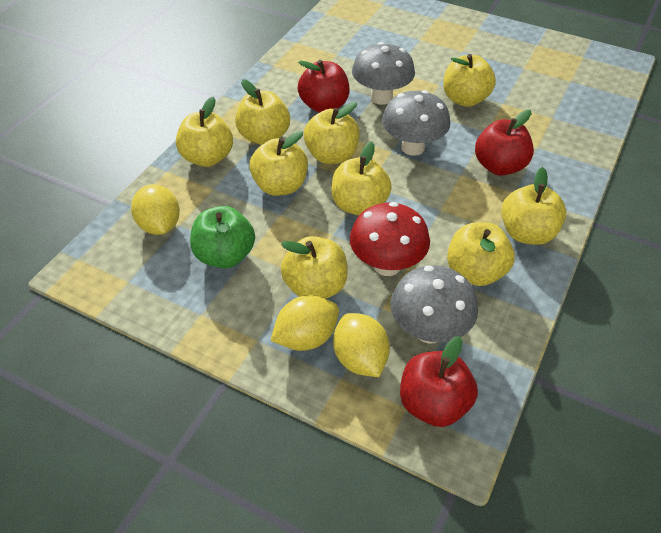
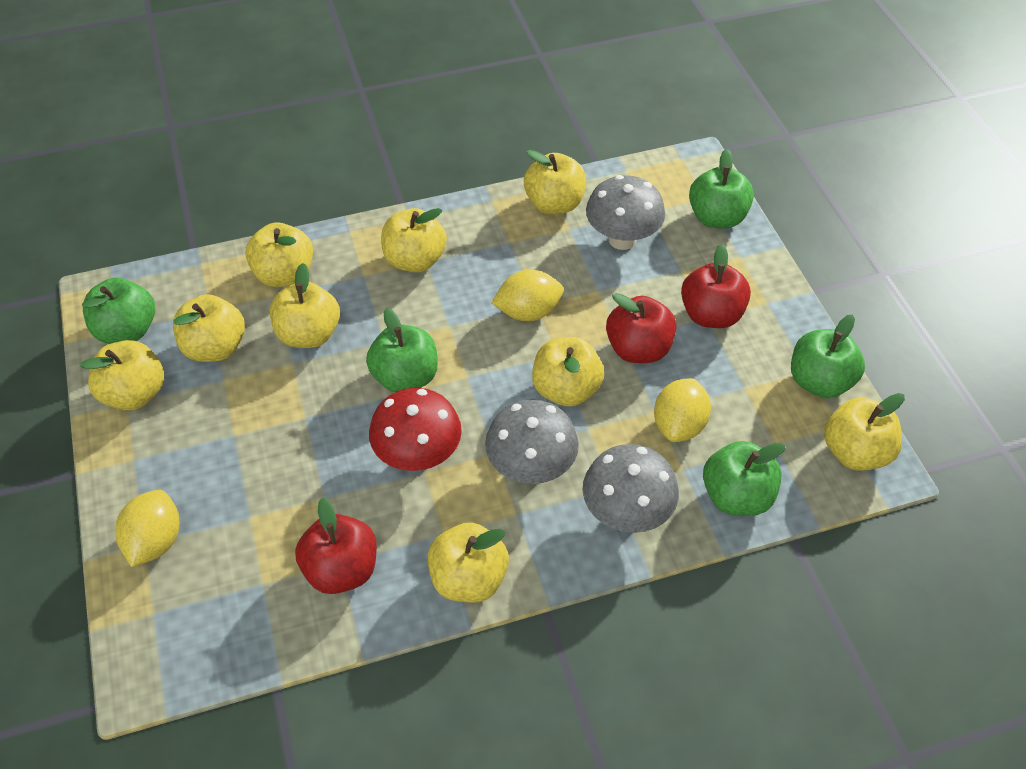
green apple: 1 -> 5

